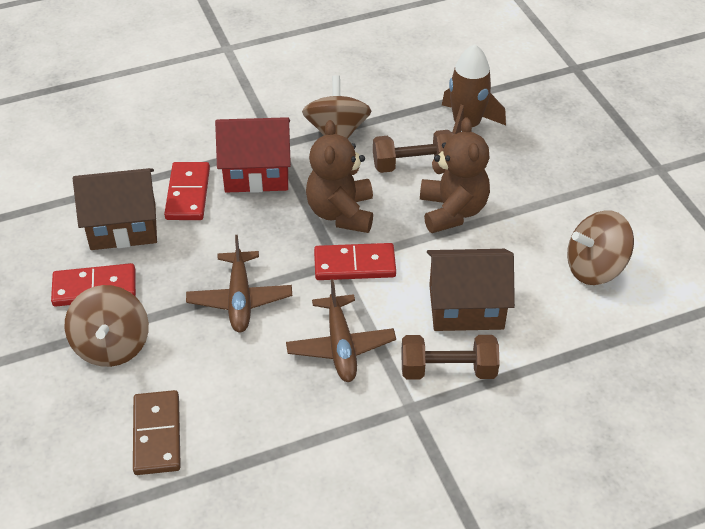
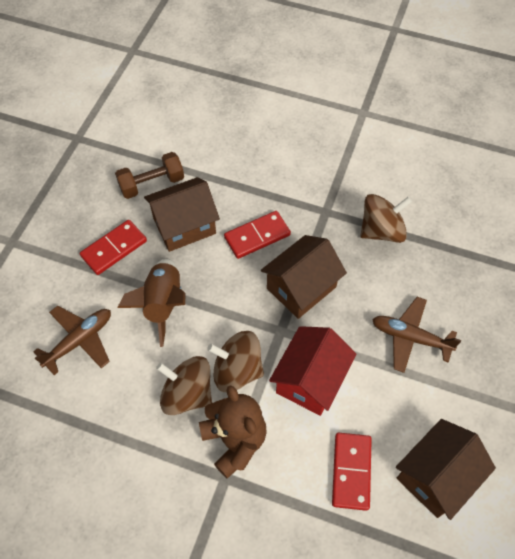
brown domino: 1 -> 0
brown dumbbell: 2 -> 1
brown house: 2 -> 3
brown teddy bear: 2 -> 1

